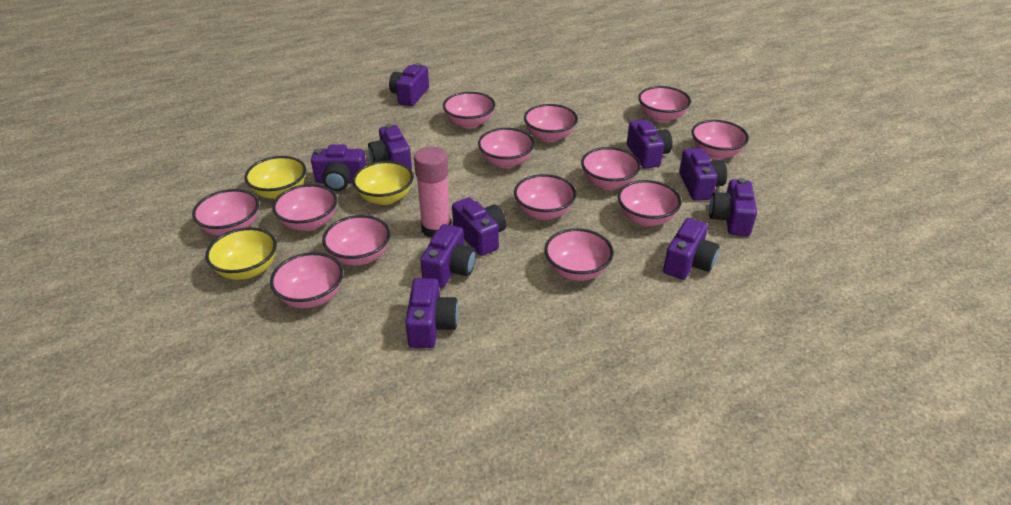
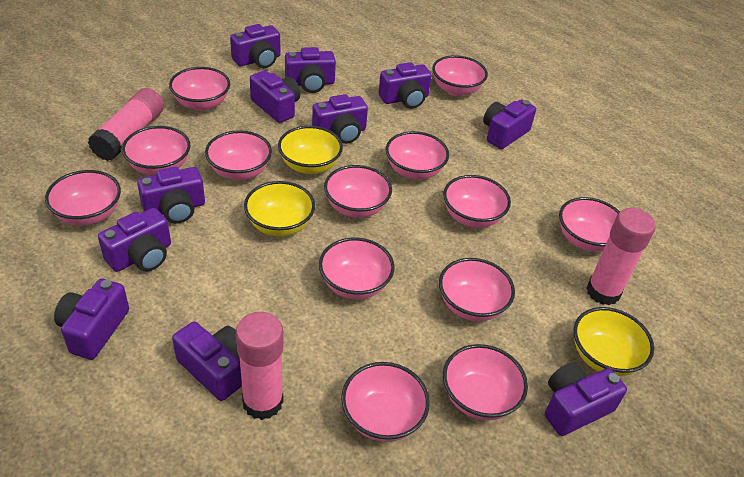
pink glue stick: 1 -> 3
purple camera: 10 -> 11

